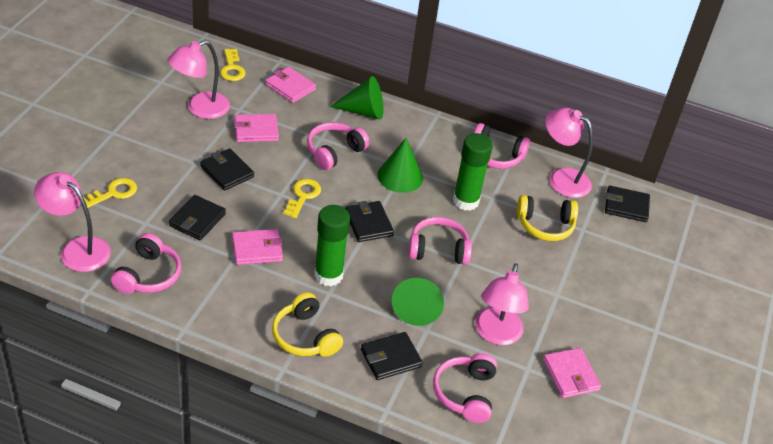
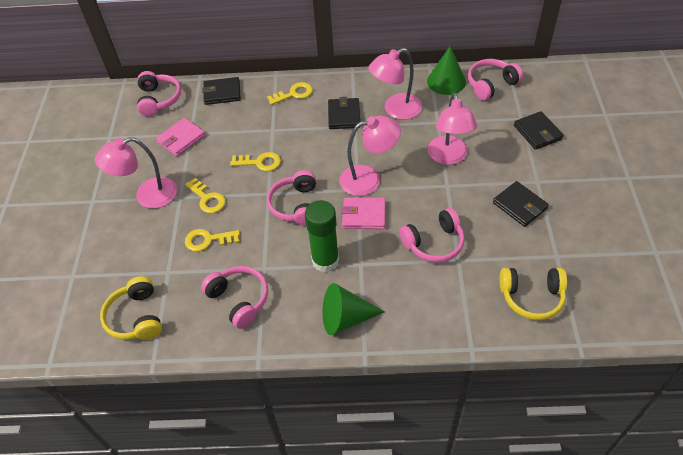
black wallet: 5 -> 4
green cone: 3 -> 2
green glue stick: 2 -> 1
pink wallet: 4 -> 2
yellow key: 3 -> 4

